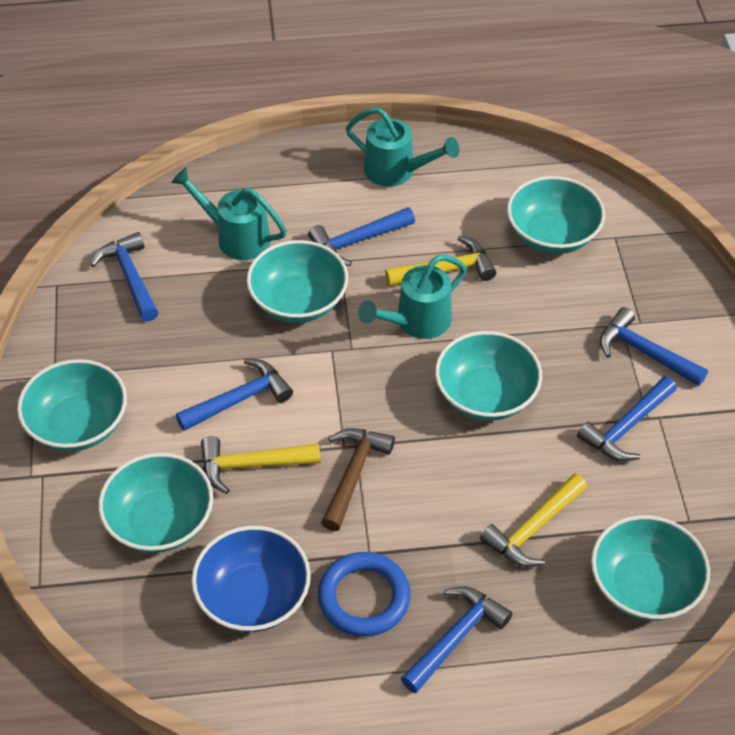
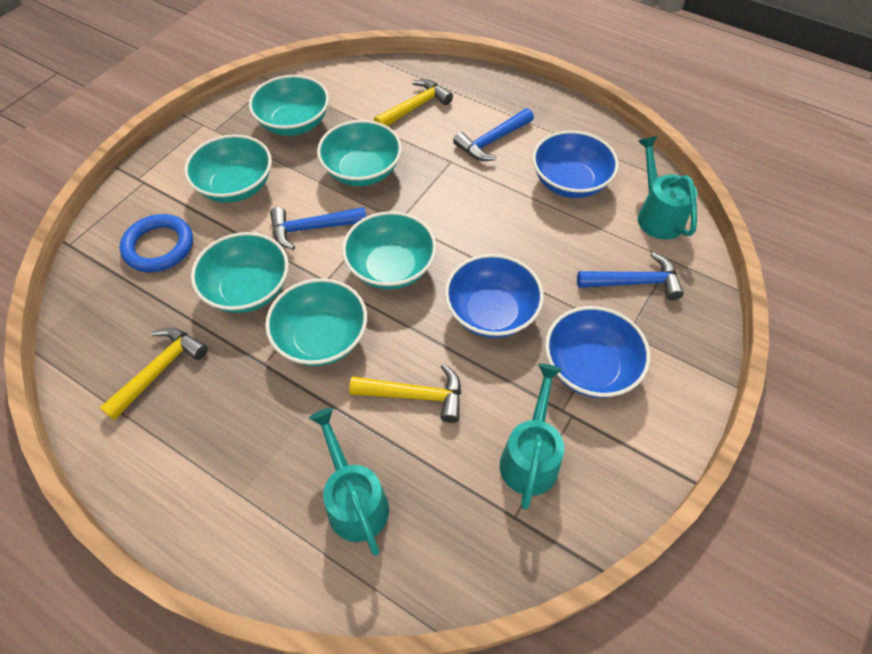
blue bowl: 1 -> 3
blue hammer: 6 -> 3
brown hammer: 1 -> 0

